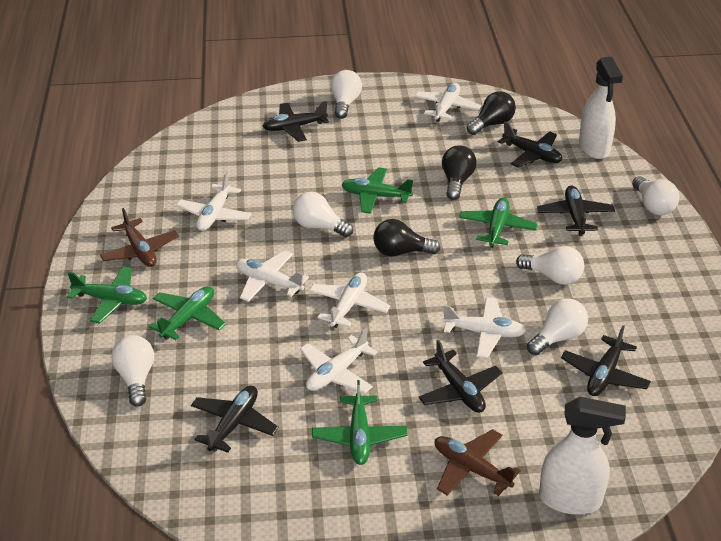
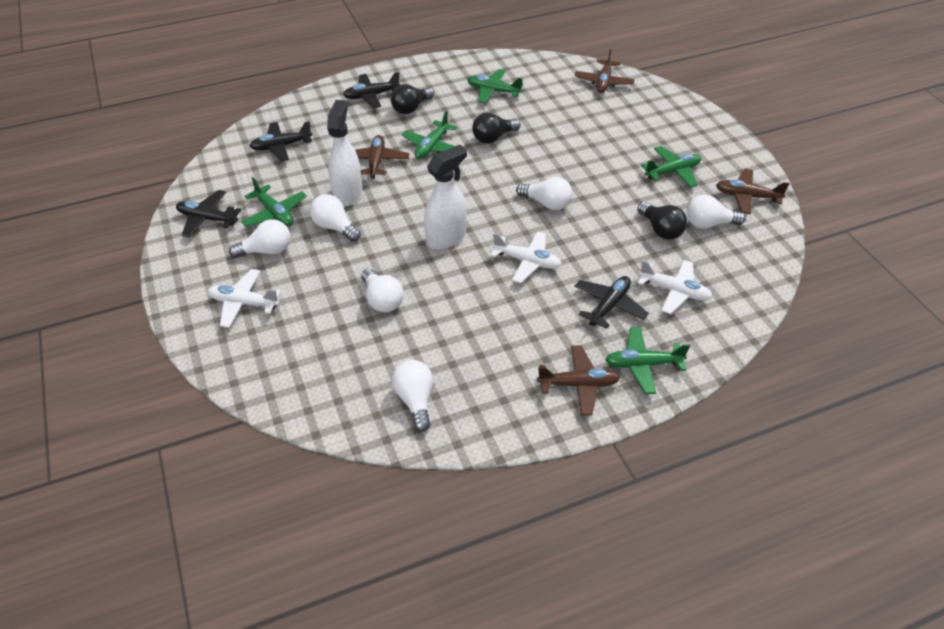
black plane: 6 -> 4
brown plane: 2 -> 4
white plane: 6 -> 3

